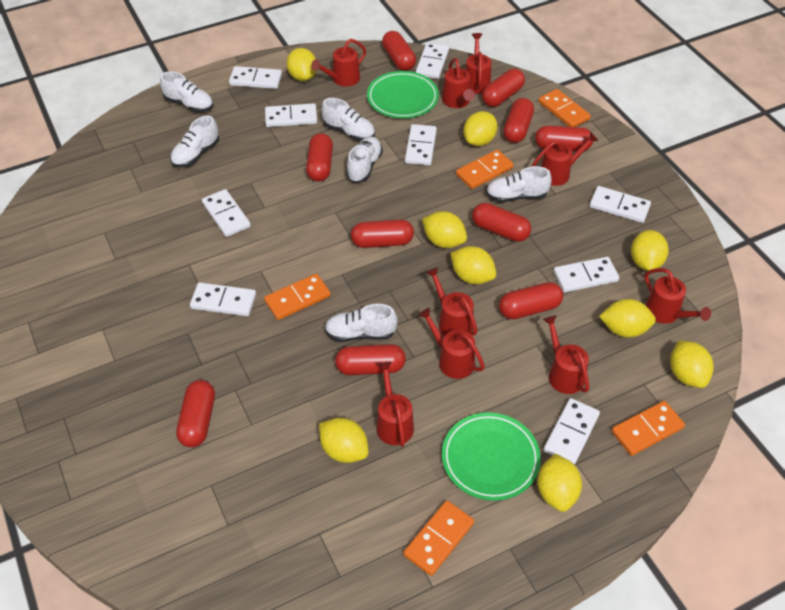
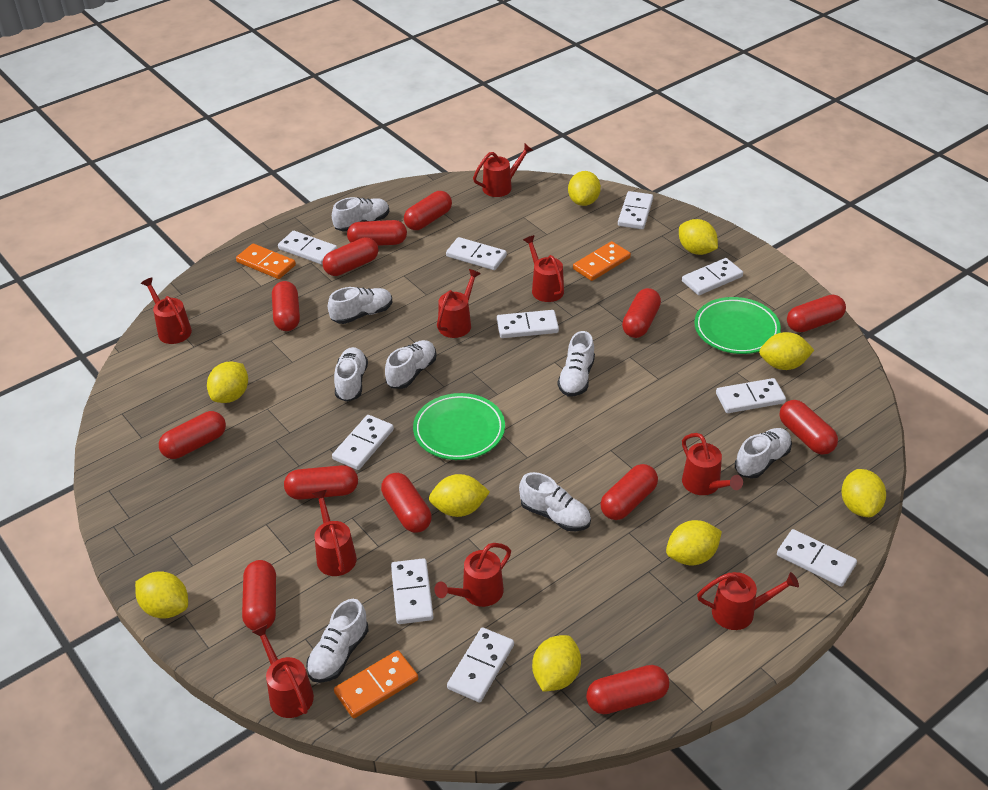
orange domino: 5 -> 3
red capsule: 10 -> 13
white domino: 9 -> 10
white shoe: 6 -> 8

